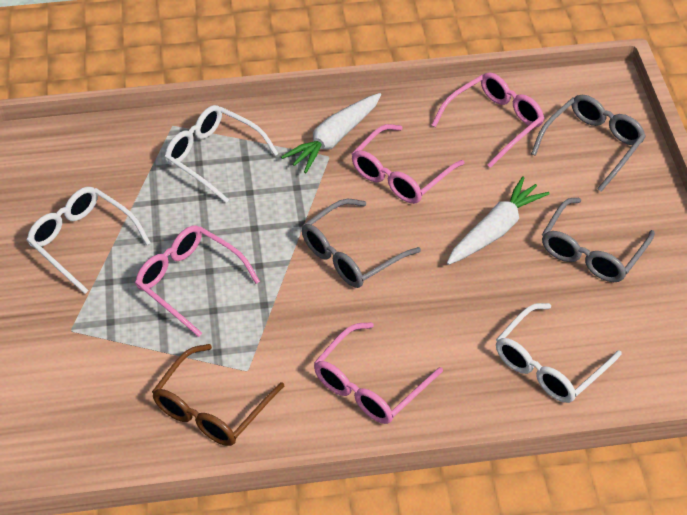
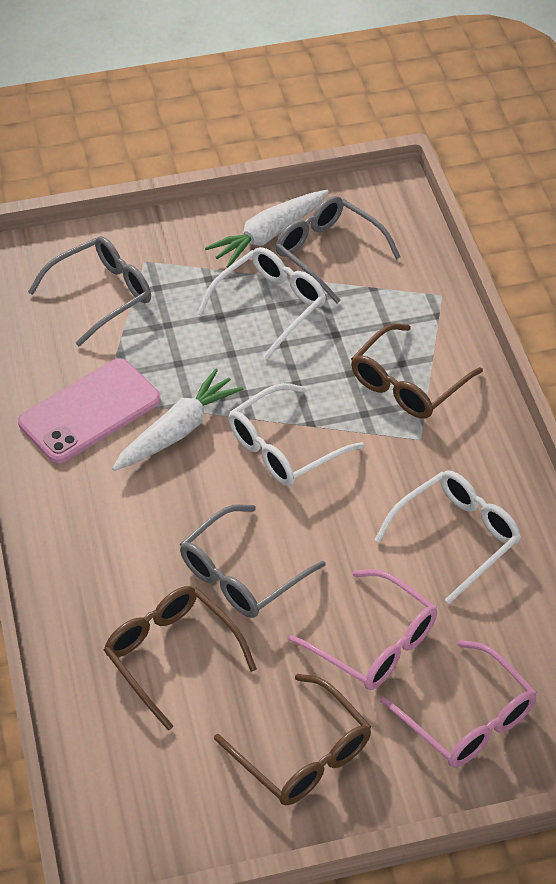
brown glasses: 1 -> 3
pink glasses: 4 -> 2
pink phone: 0 -> 1

